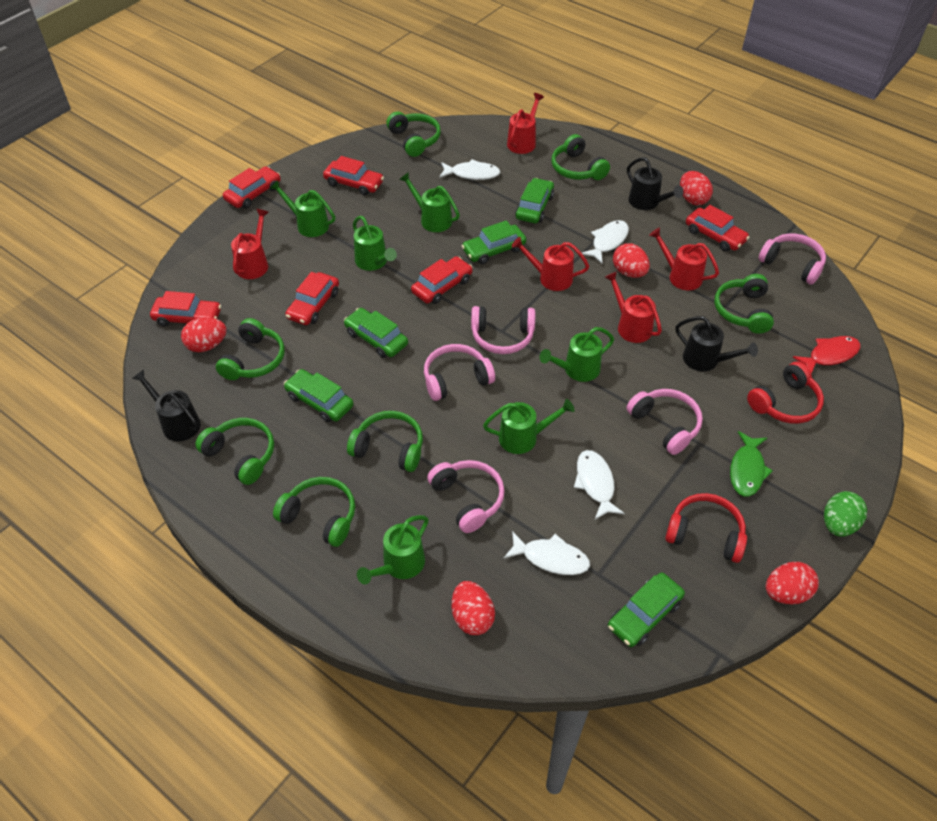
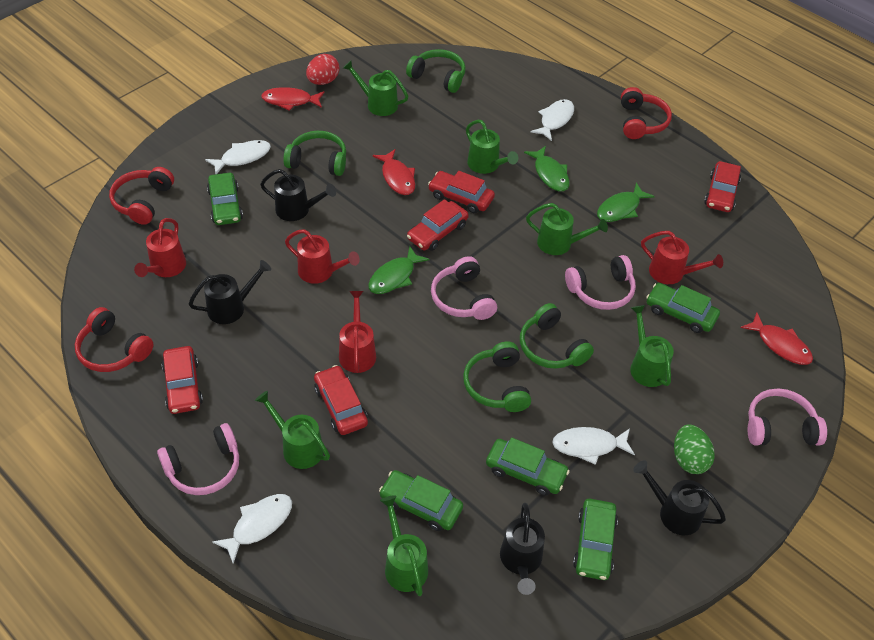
black watering can: 3 -> 4
green fish: 1 -> 3
green headphones: 7 -> 4
pink headphones: 5 -> 4
red car: 6 -> 5
red egg: 5 -> 1
red fish: 1 -> 3
red headphones: 2 -> 3
red watering can: 5 -> 4

